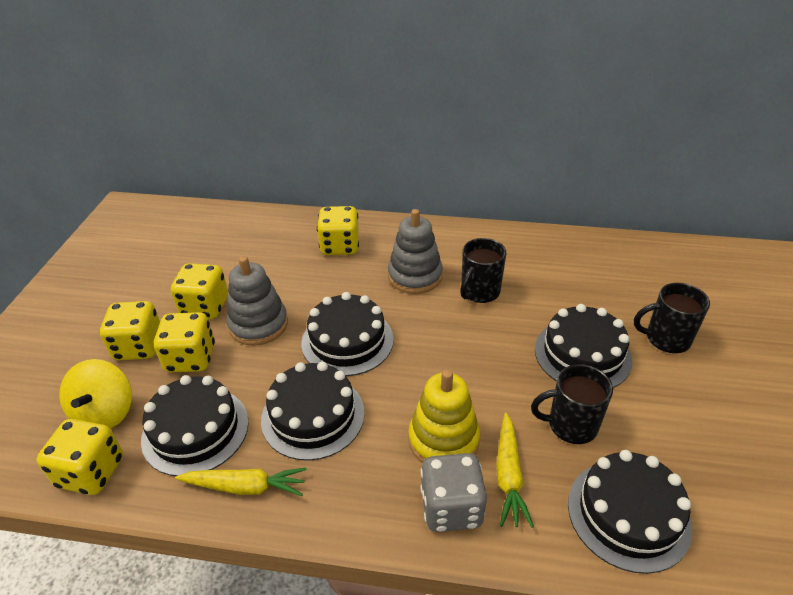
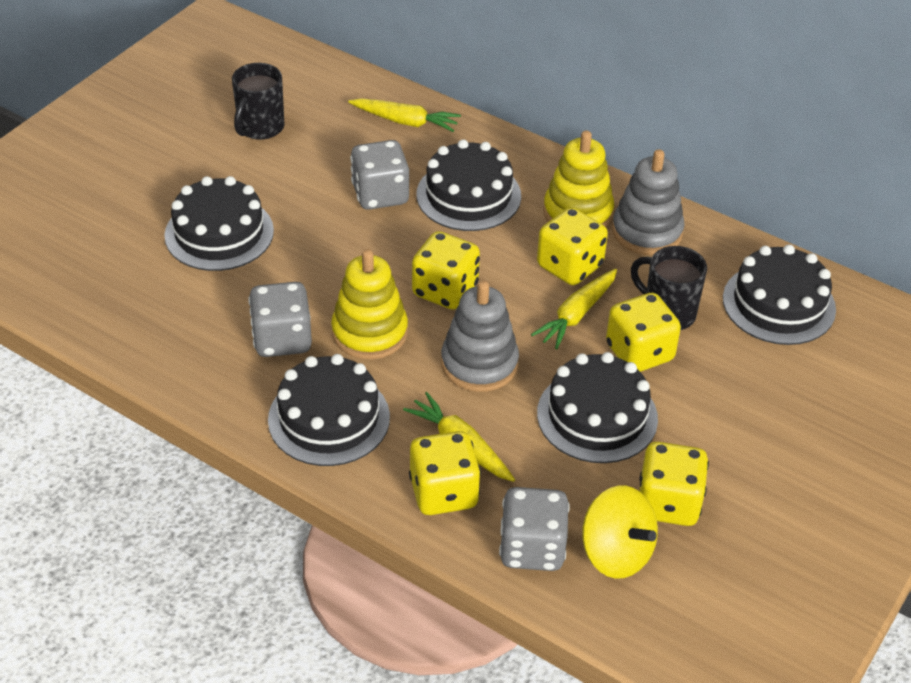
black mug: 3 -> 2
grey dice: 1 -> 3
yellow carrot: 2 -> 3
yellow stacking toy: 1 -> 2

